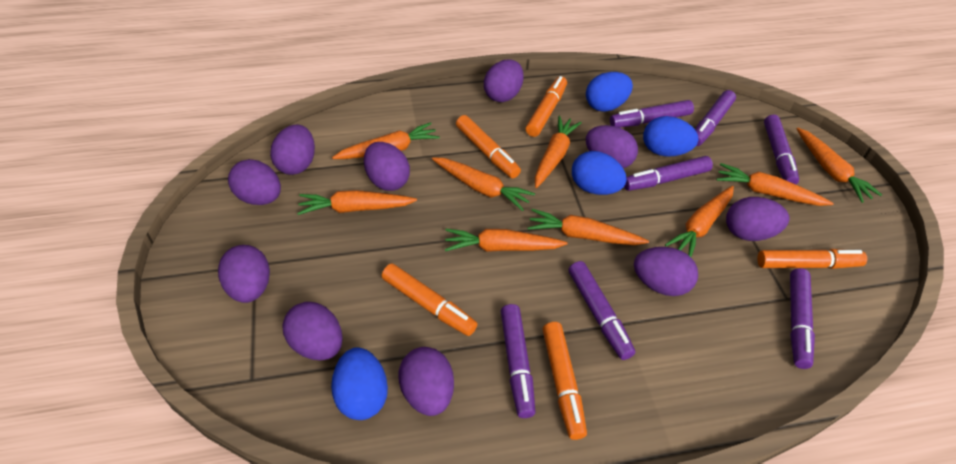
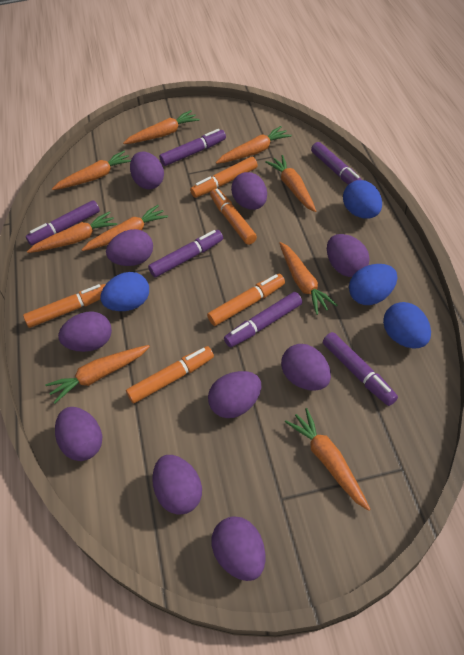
purple marker: 7 -> 6

